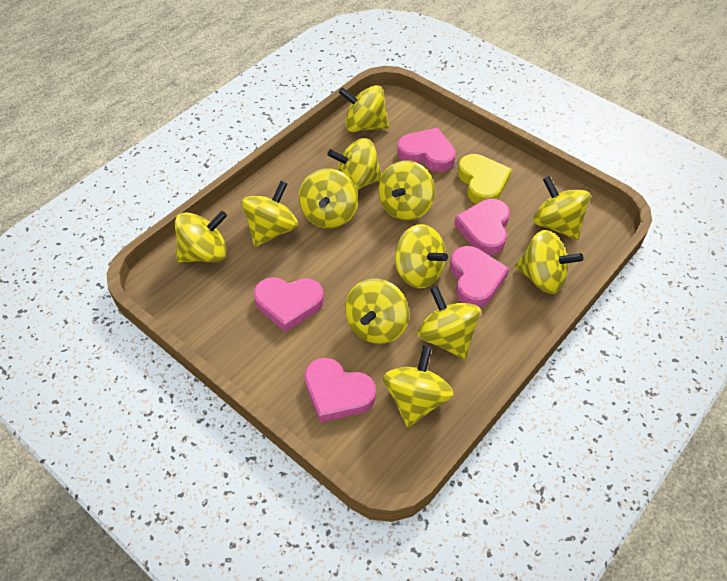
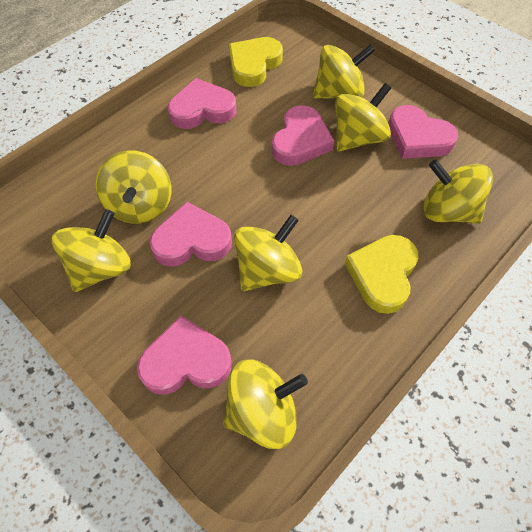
yellow heart: 1 -> 2
yellow spinning top: 12 -> 7

